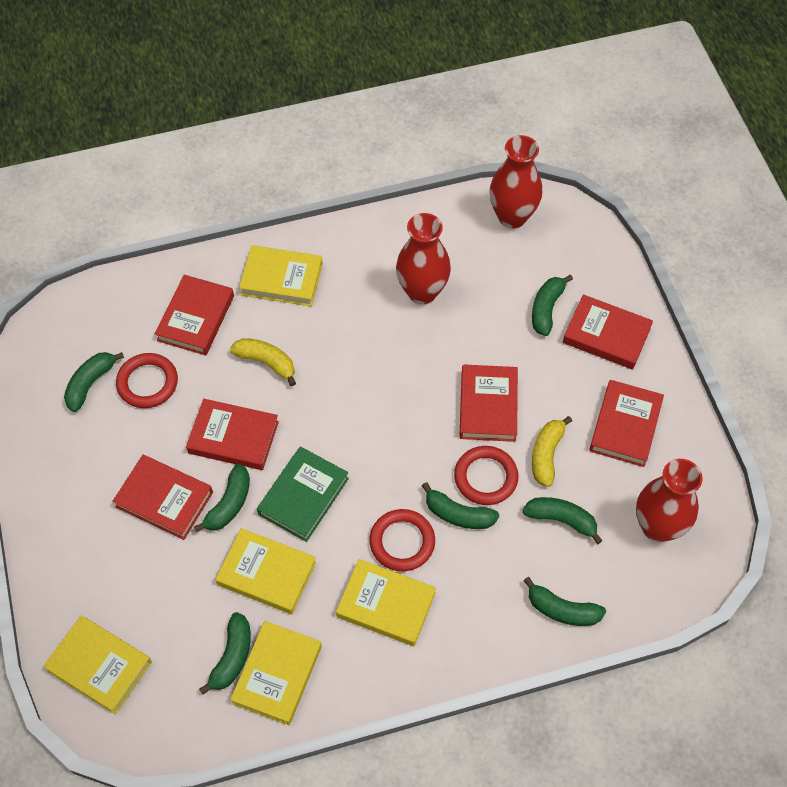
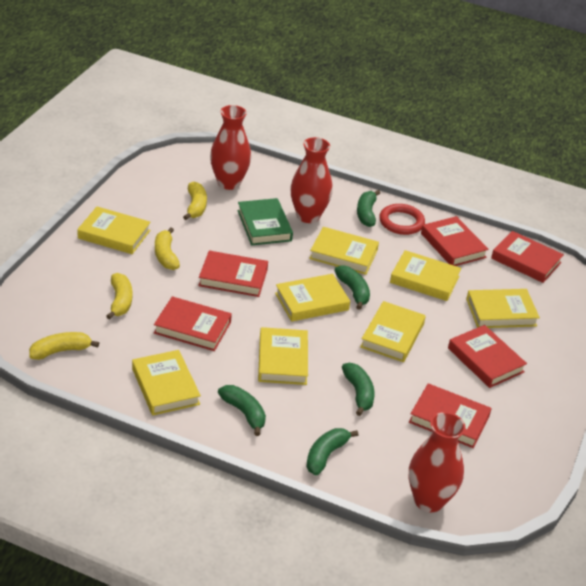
green banana: 7 -> 5
red ring: 3 -> 1
yellow banana: 2 -> 4
yellow book: 5 -> 8

